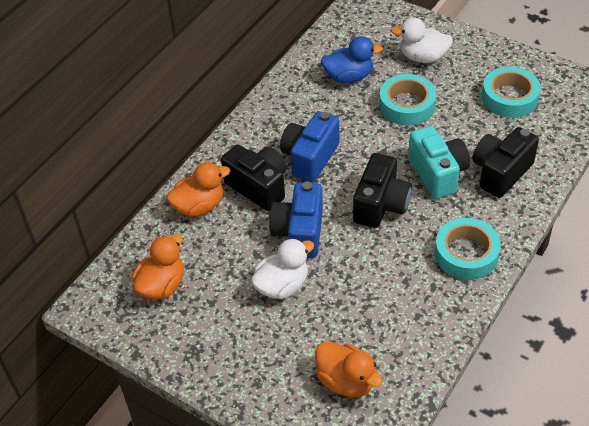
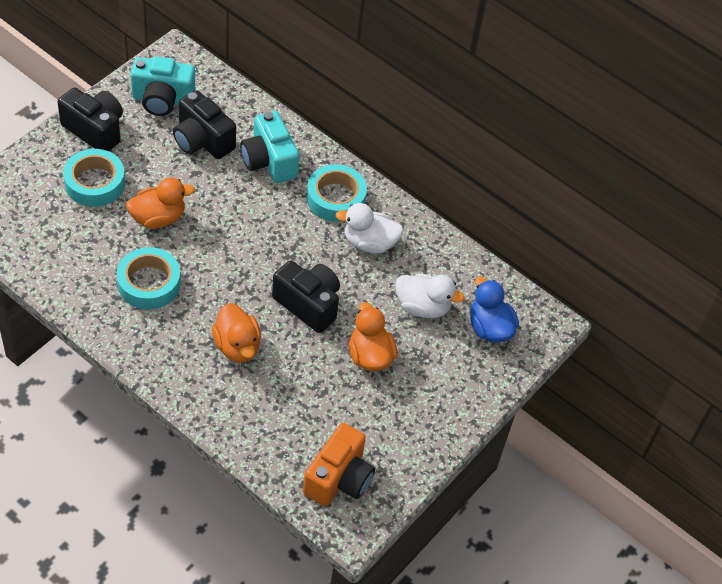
blue camera: 2 -> 0
orange camera: 0 -> 1
turquoise camera: 1 -> 2

